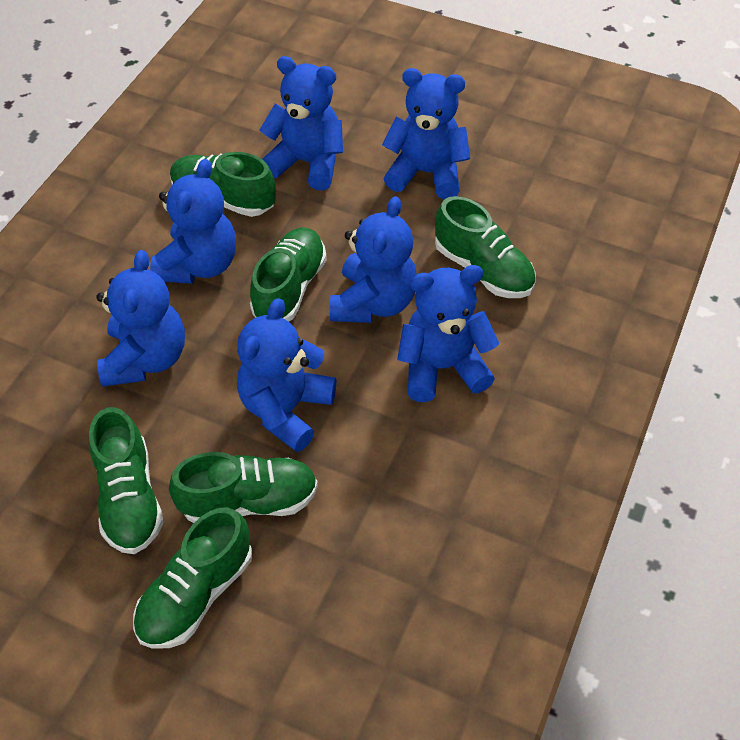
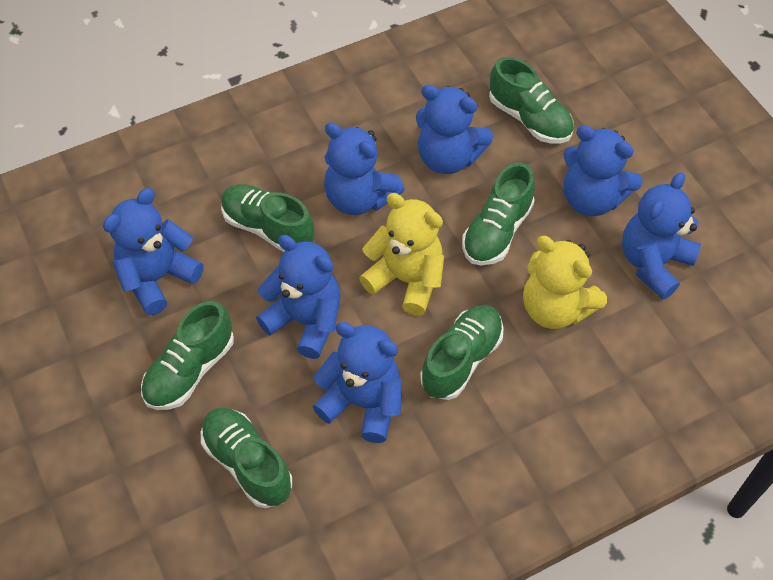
yellow teddy bear: 0 -> 2

